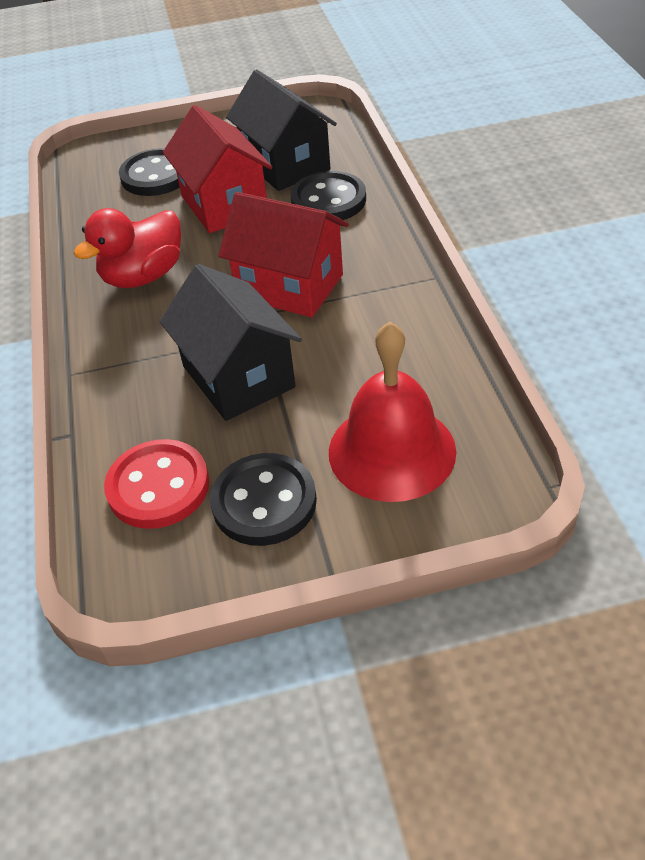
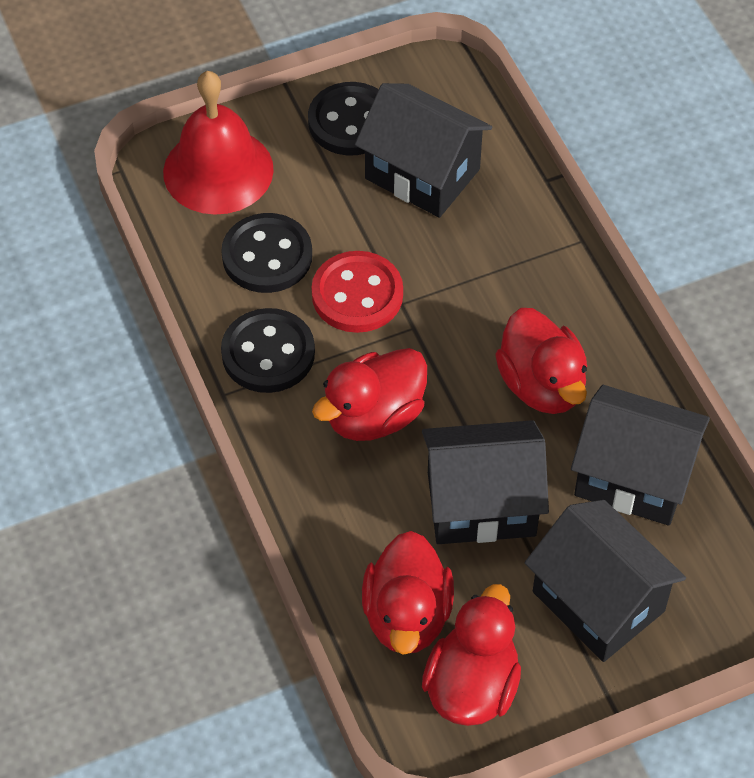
black house: 2 -> 4
red duck: 1 -> 4
red house: 2 -> 0

